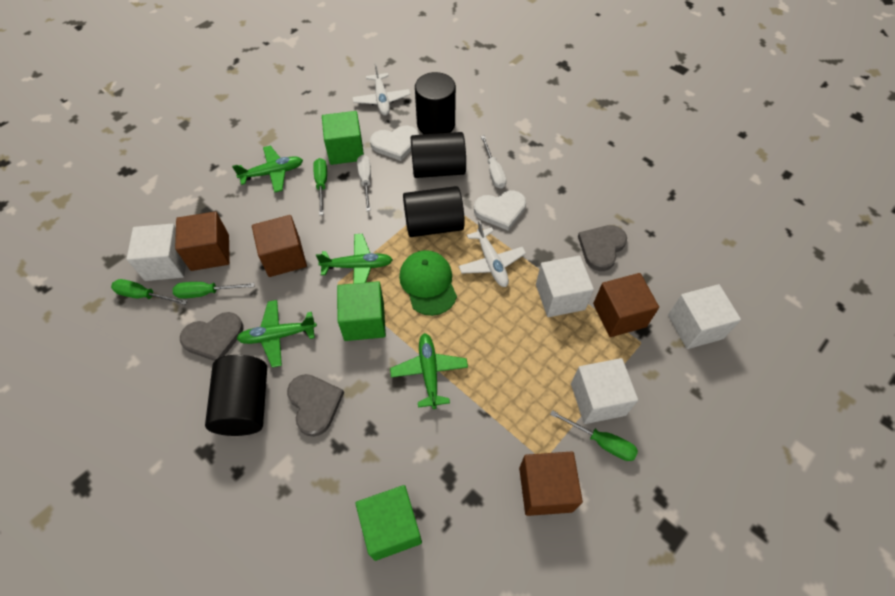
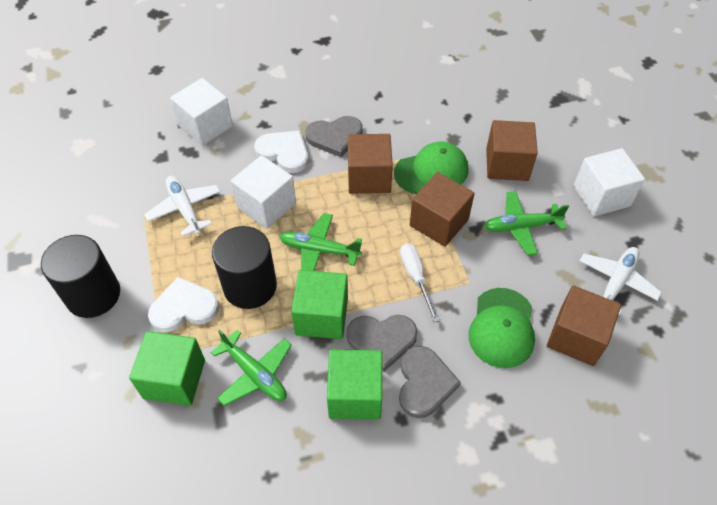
black cylinder: 4 -> 2
green cap: 1 -> 2
green plane: 4 -> 3
green screwdriver: 4 -> 0
white cube: 4 -> 3
white screwdriver: 2 -> 1

